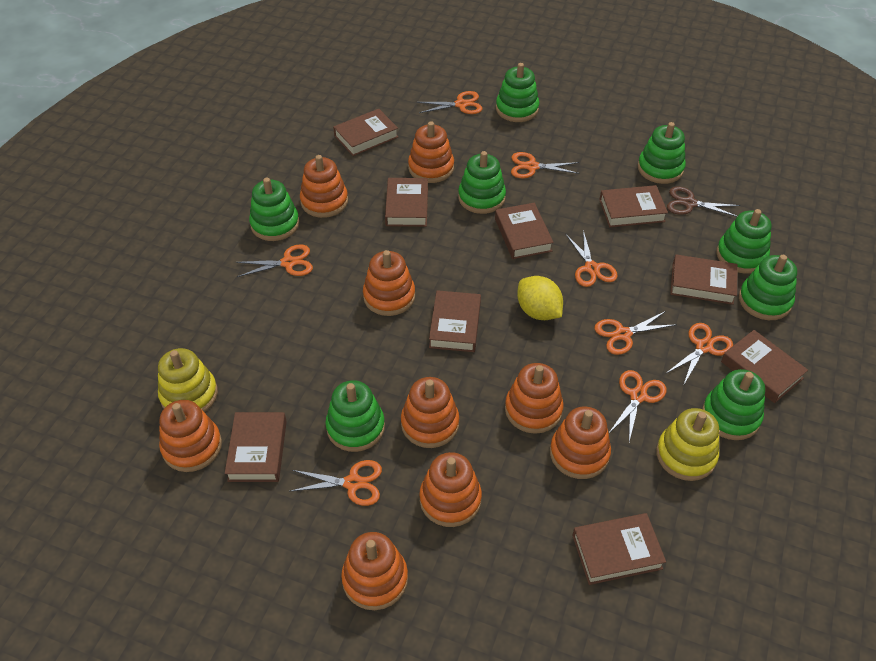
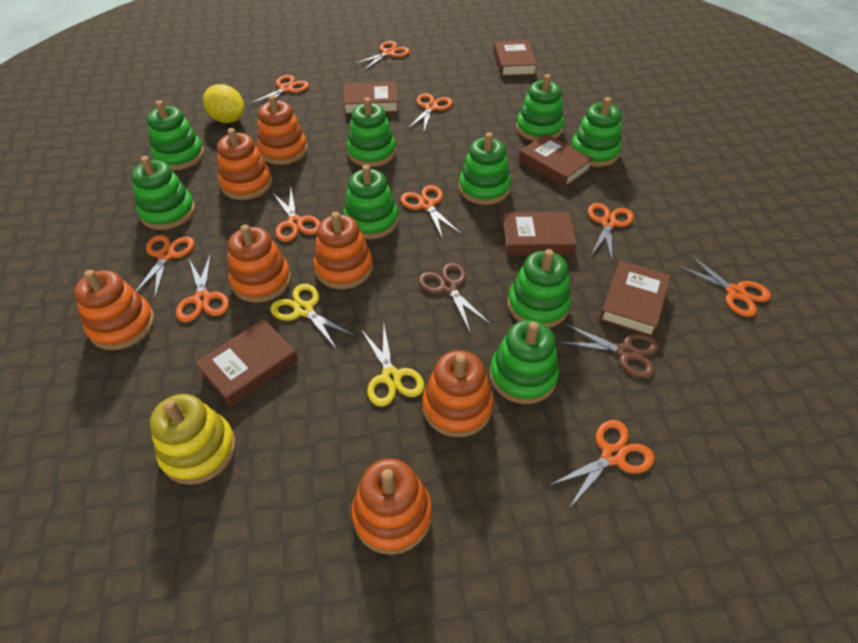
brown book: 9 -> 6
brown scissors: 1 -> 2
green stacking toy: 8 -> 9
orange scissors: 8 -> 10
orange stacking toy: 9 -> 7
yellow scissors: 0 -> 2
yellow stacking toy: 2 -> 1

